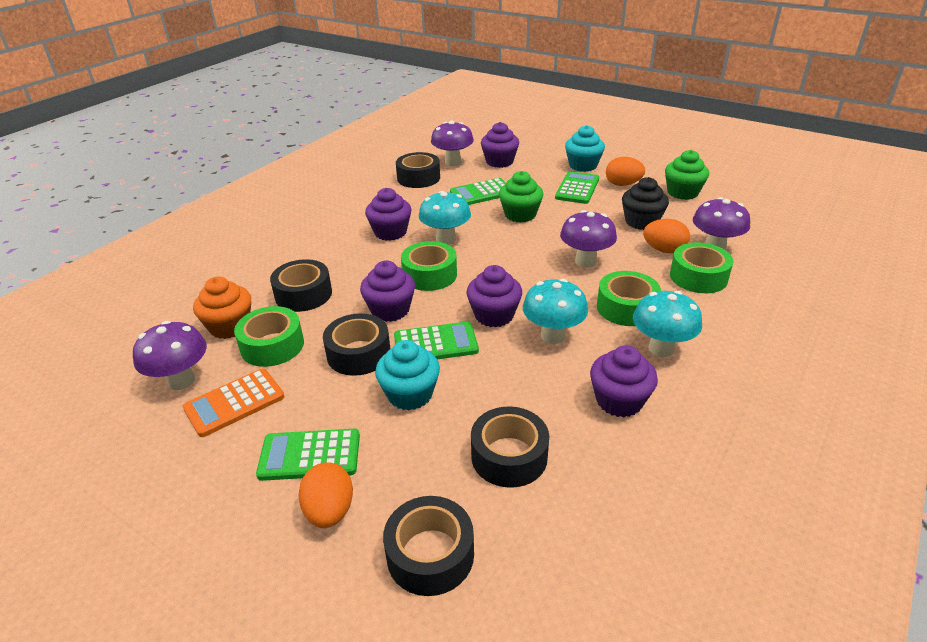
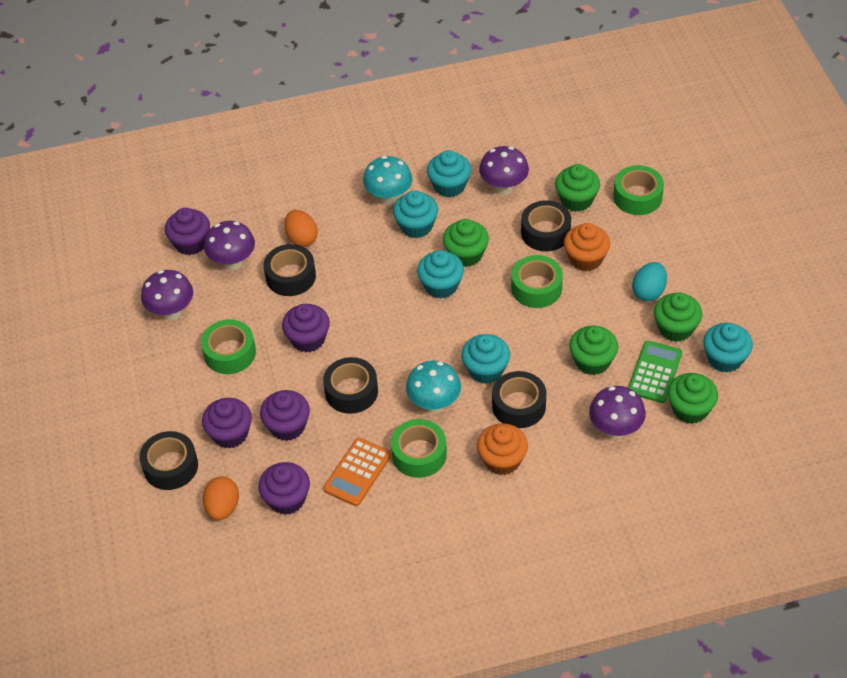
black cupcake: 1 -> 0
green calculator: 4 -> 1
green cupcake: 2 -> 5
orange cupcake: 1 -> 2
orange egg: 3 -> 2
turquoise cupcake: 2 -> 5
turquoise egg: 0 -> 1
turquoise mushroom: 3 -> 2

